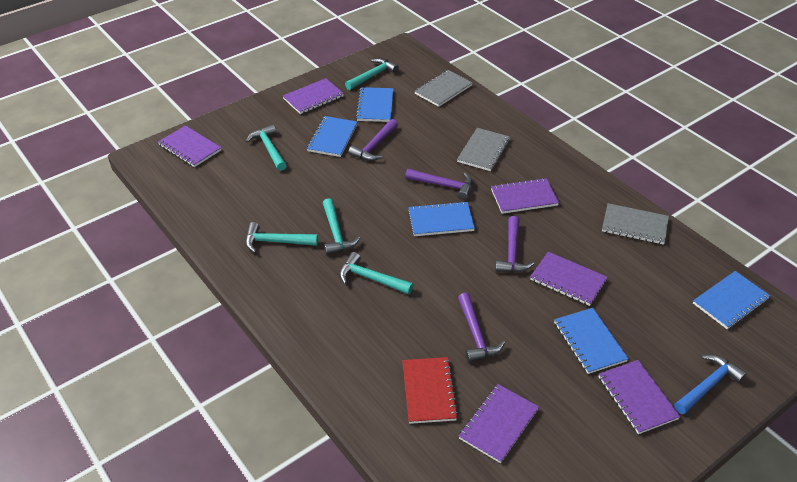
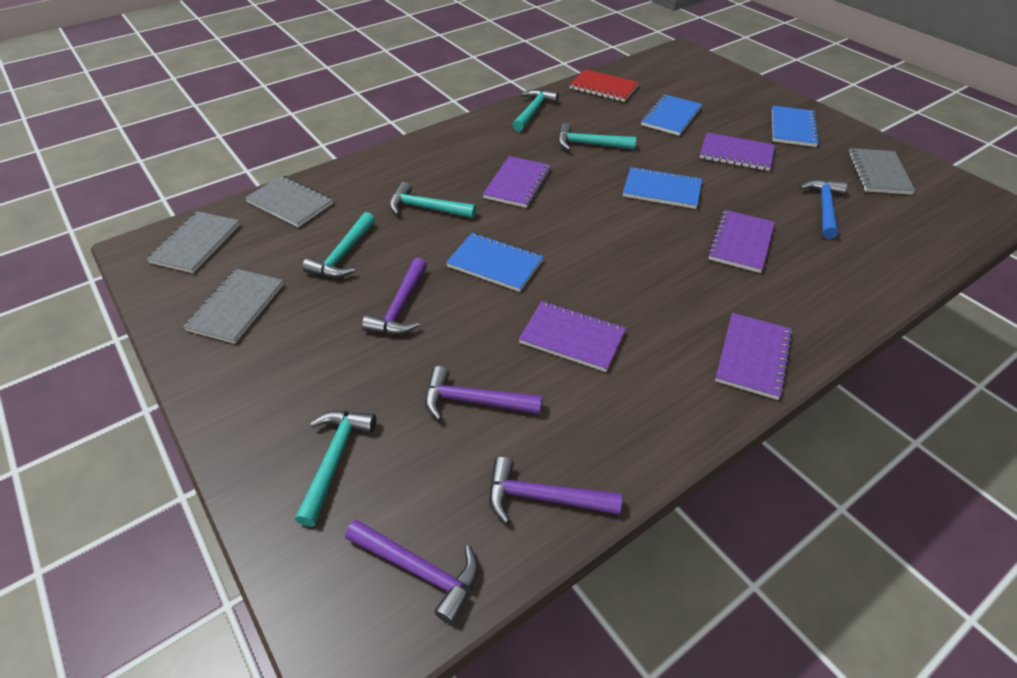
blue notebook: 5 -> 4
grey notebook: 3 -> 4
purple notebook: 6 -> 5

